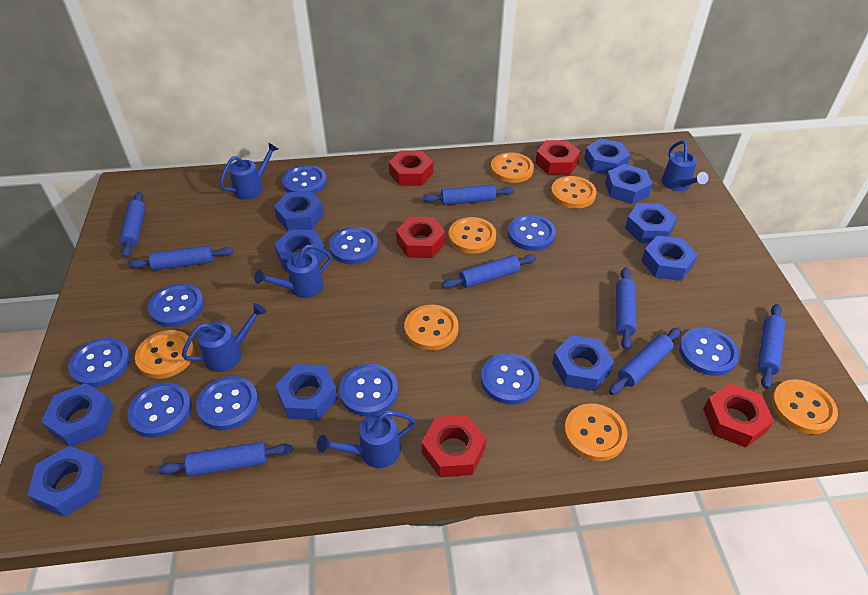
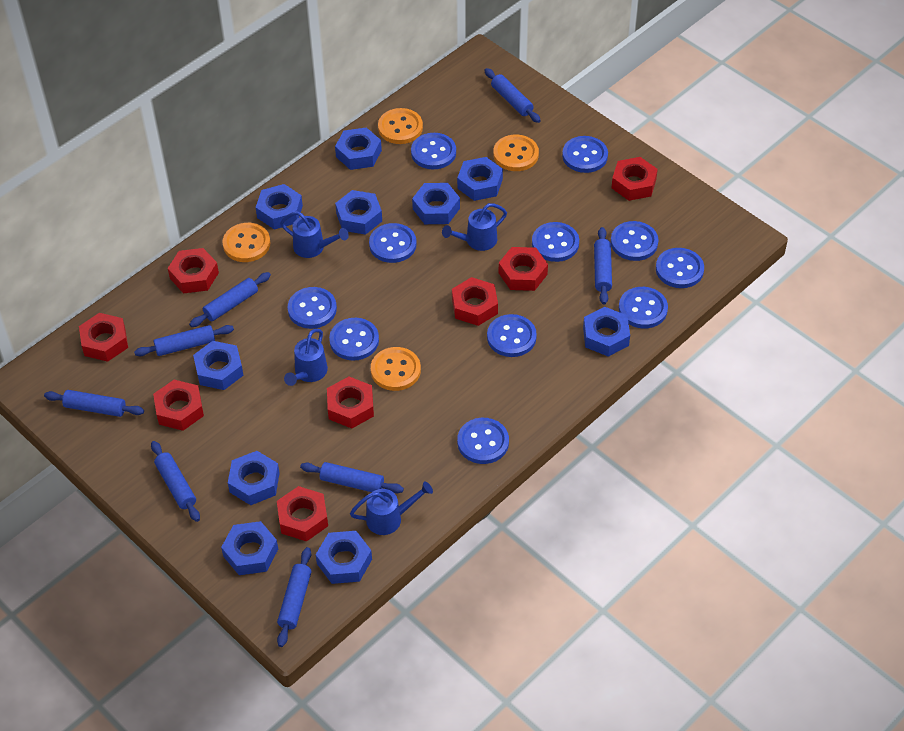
blue button: 10 -> 11
blue watering can: 5 -> 4
orange button: 7 -> 4
red nut: 5 -> 8

